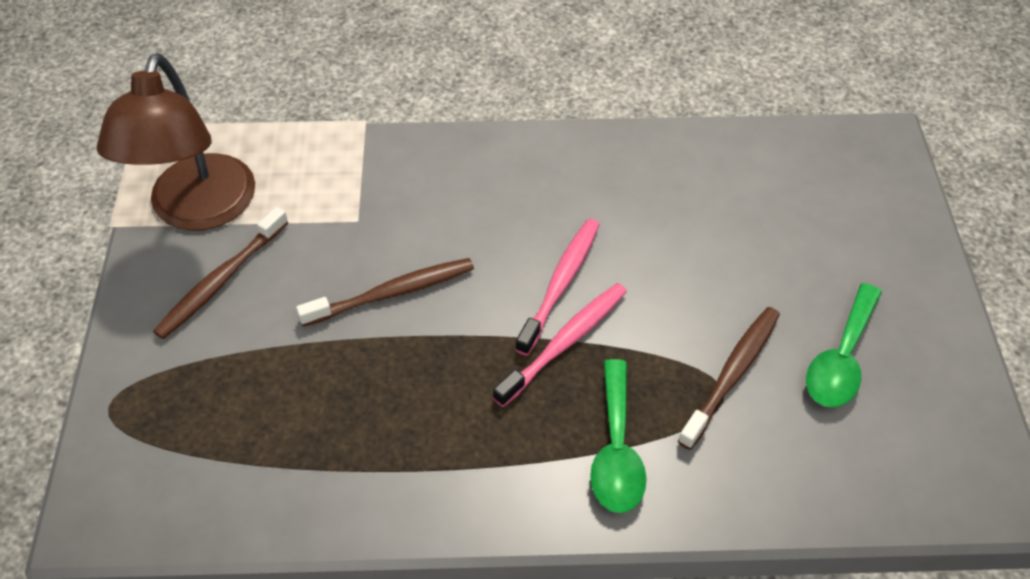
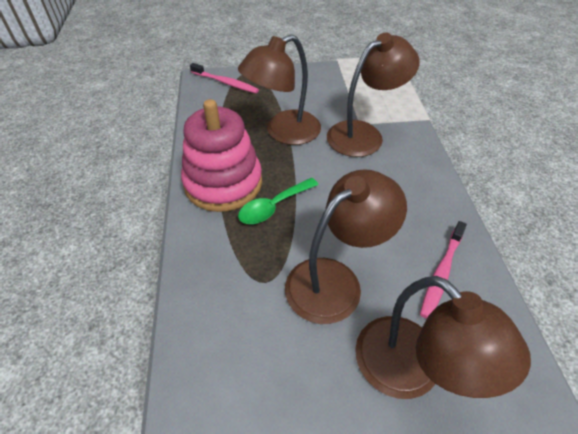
brown lamp: 1 -> 4
brown toothbrush: 3 -> 0
green spoon: 2 -> 1
pink stacking toy: 0 -> 1

